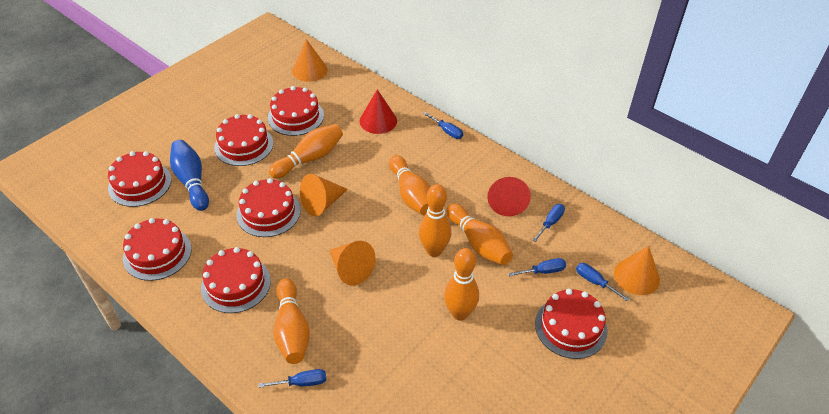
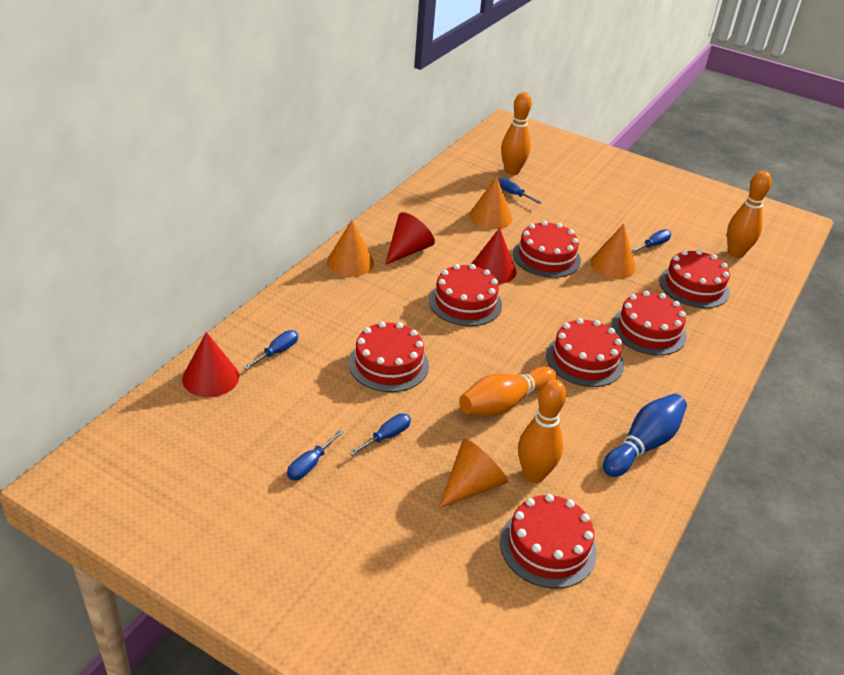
orange bowling pin: 6 -> 4
red cone: 2 -> 3

